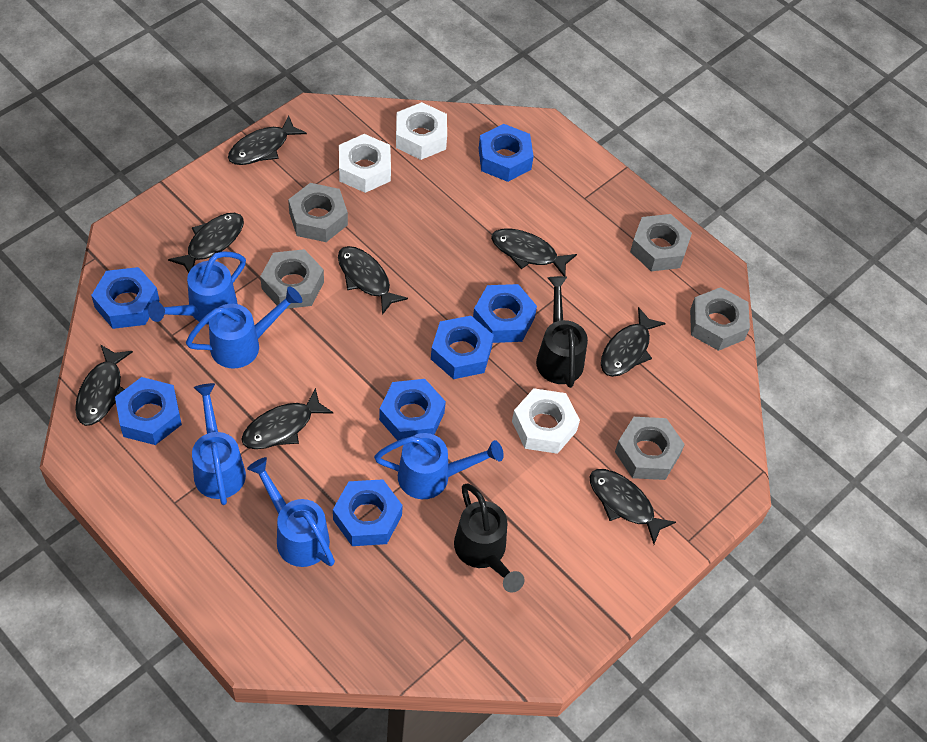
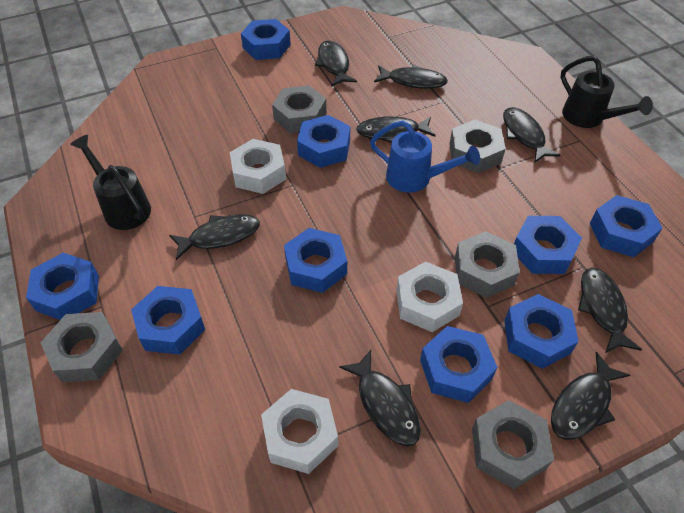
blue nut: 7 -> 9
blue watering can: 5 -> 1

